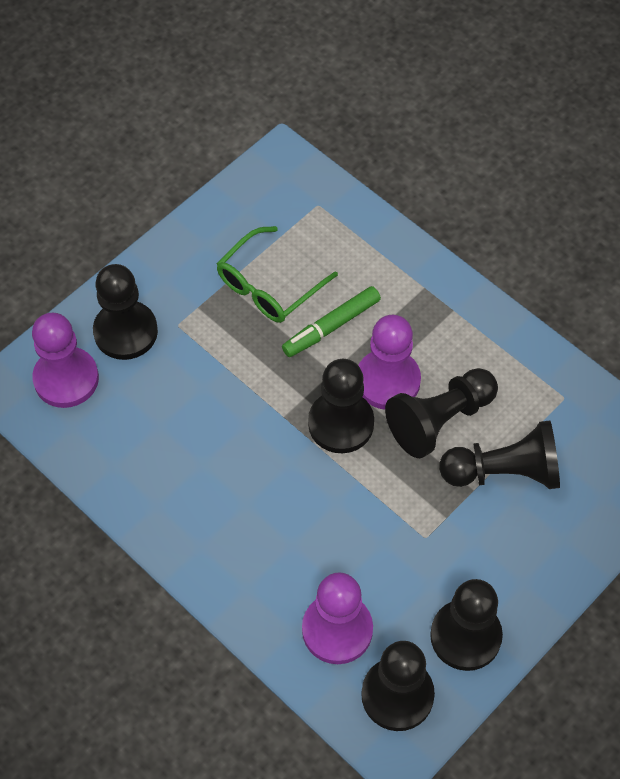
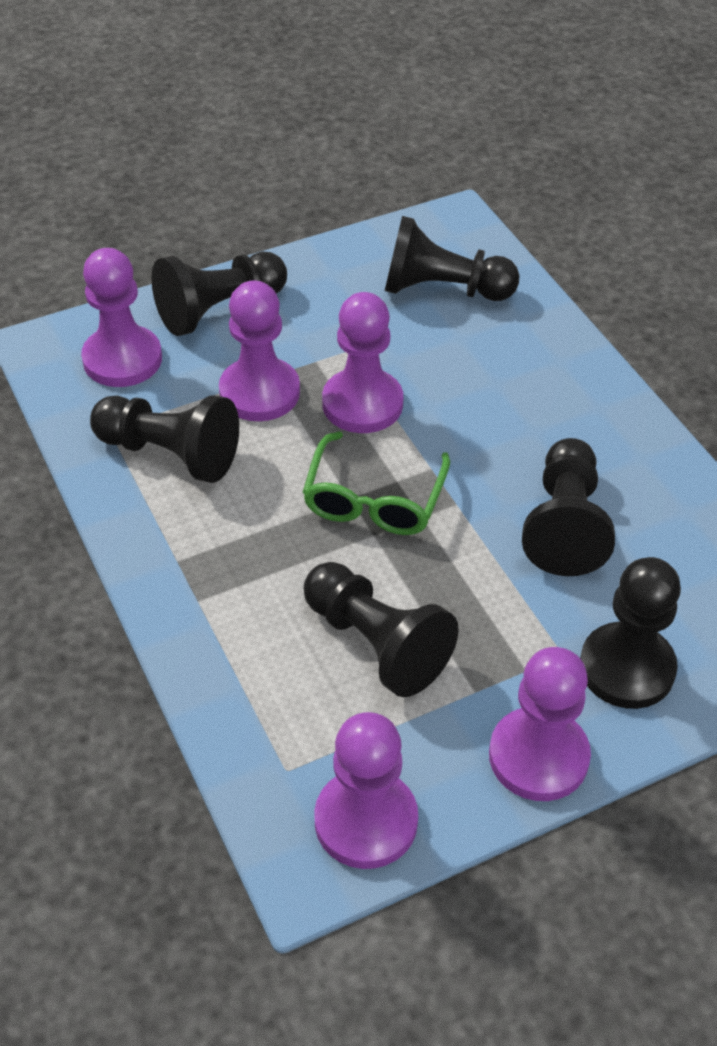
green marker: 1 -> 0
purple pawn: 3 -> 5

